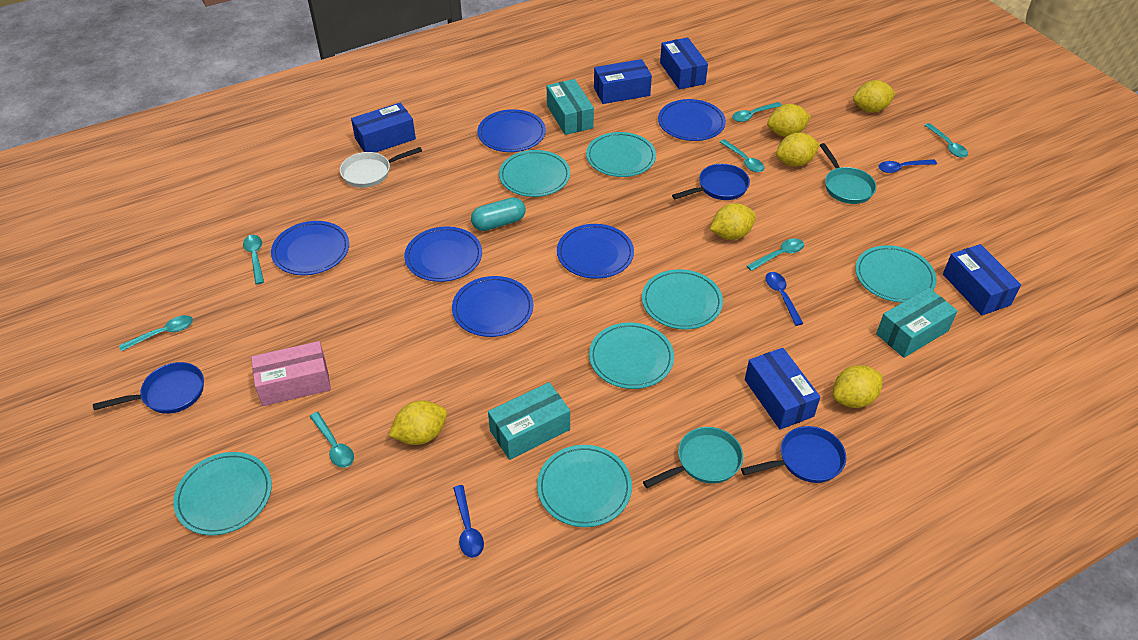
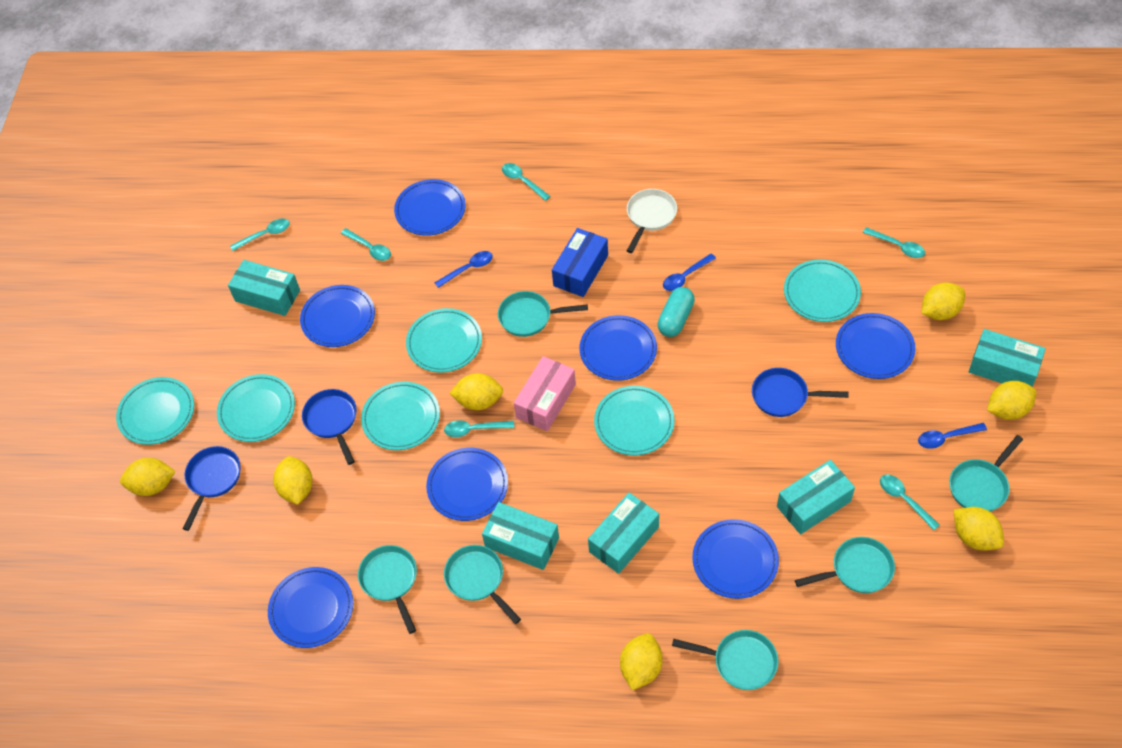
blue box: 5 -> 1
blue plate: 6 -> 7
turquoise box: 3 -> 5
turquoise pan: 2 -> 6
turquoise plate: 7 -> 6
turquoise spoon: 7 -> 6
yellow lemon: 6 -> 7

